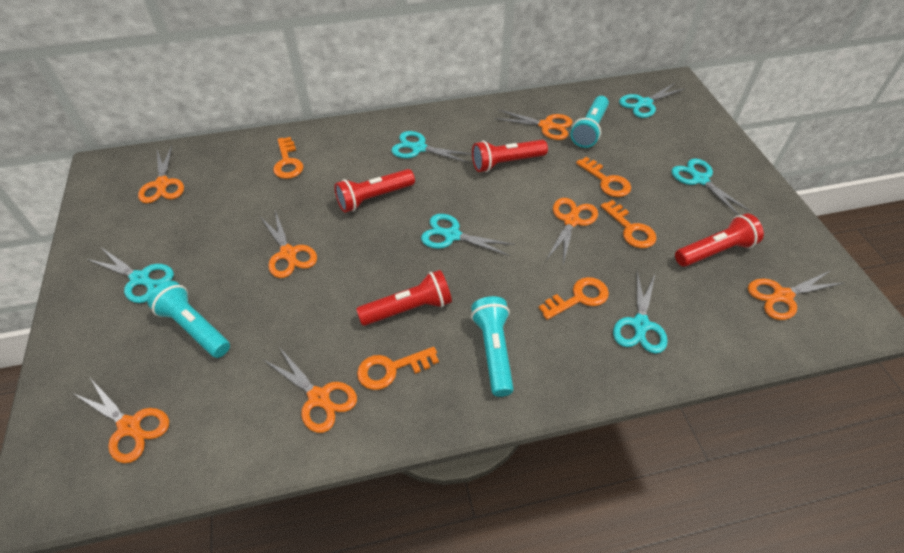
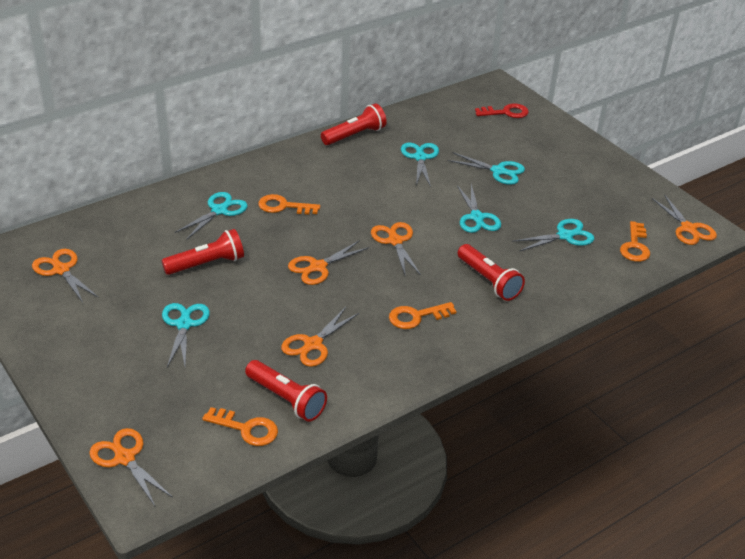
orange key: 5 -> 4
orange scissors: 7 -> 6
red key: 0 -> 1
turquoise flashlight: 3 -> 0

